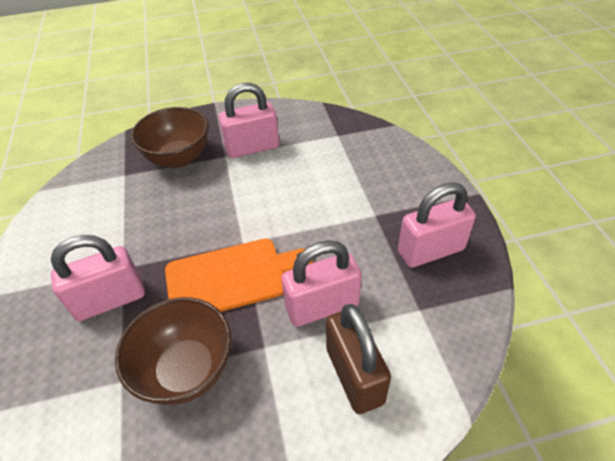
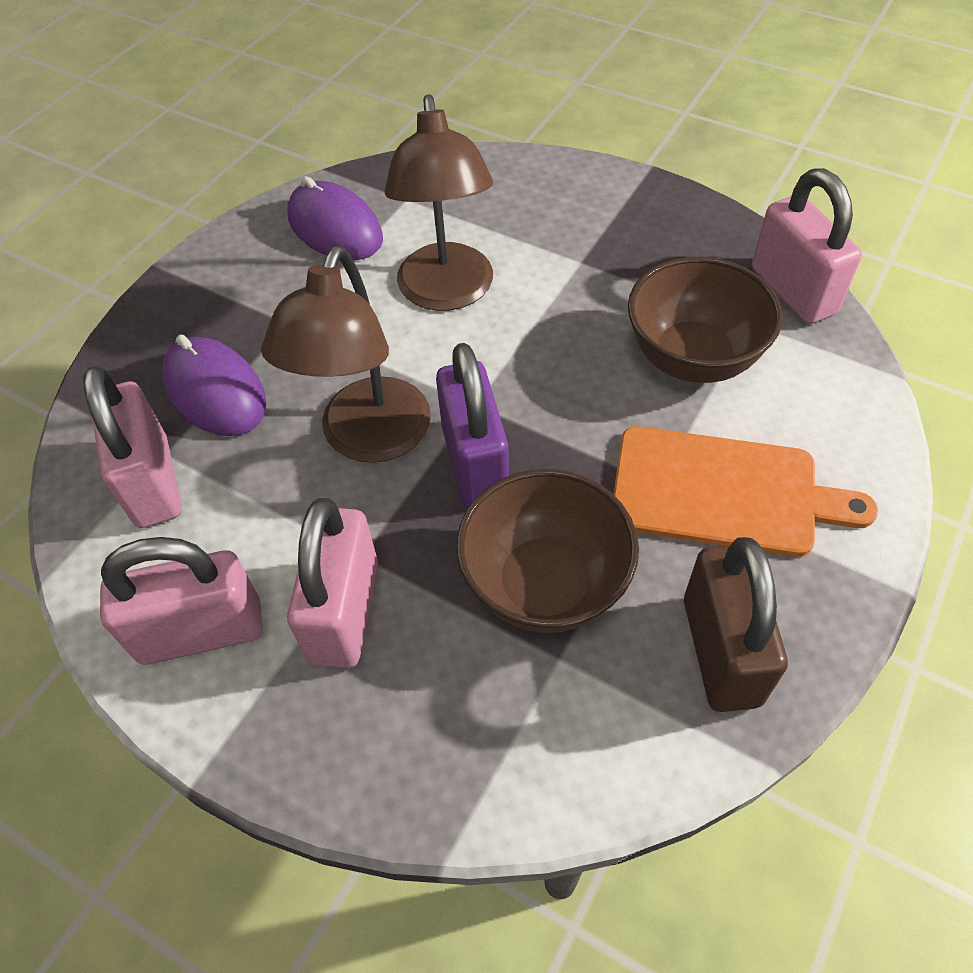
brown lamp: 0 -> 2
purple mouse: 0 -> 2
purple padlock: 0 -> 1

